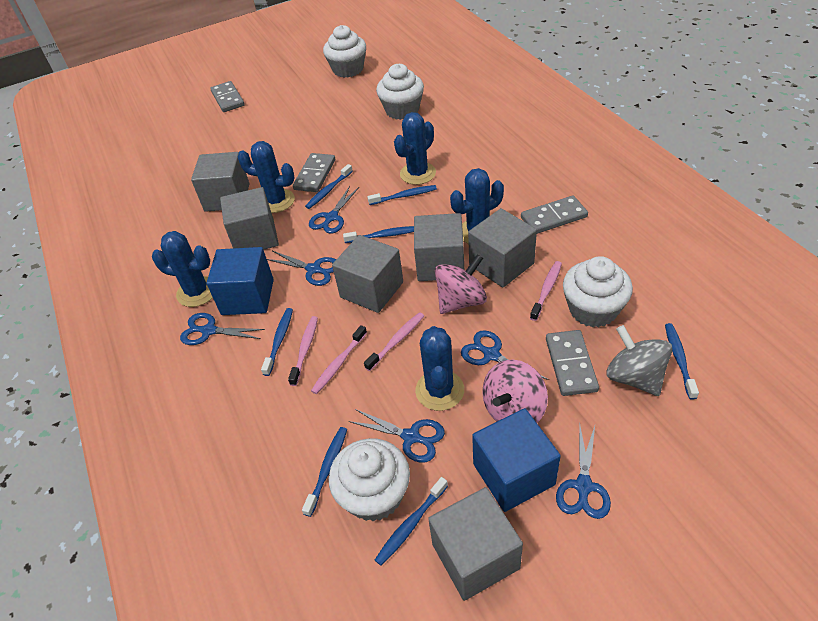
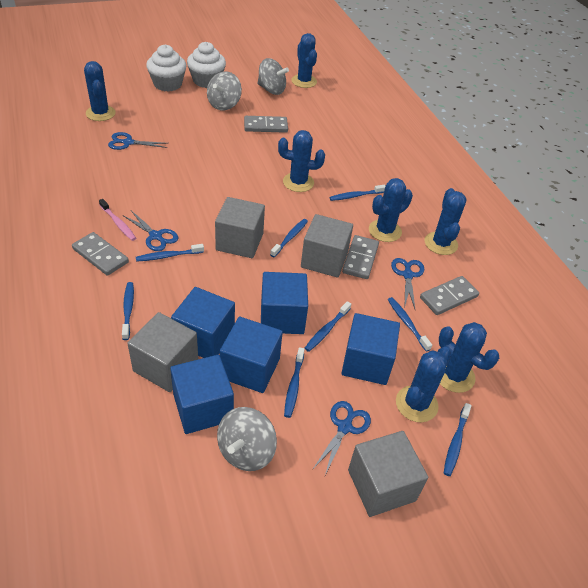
blue cactus: 5 -> 7
blue cube: 2 -> 5
blue scissors: 6 -> 4
blue toothbrush: 7 -> 8
grey cube: 6 -> 4
grey spinning top: 1 -> 3
pink spinning top: 2 -> 0
pink toothbrush: 4 -> 1
white cupcake: 4 -> 2

